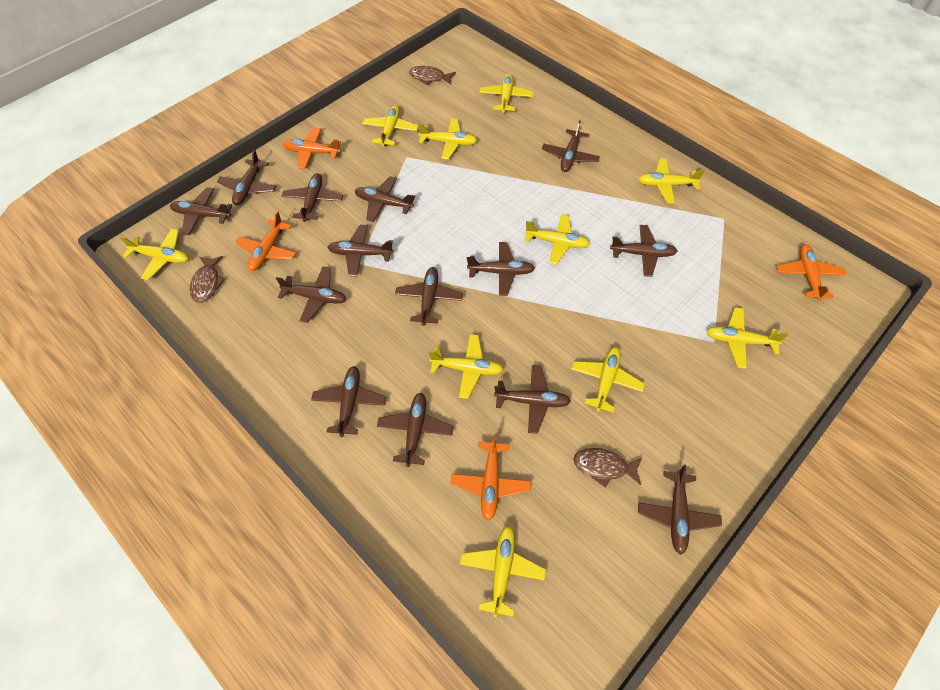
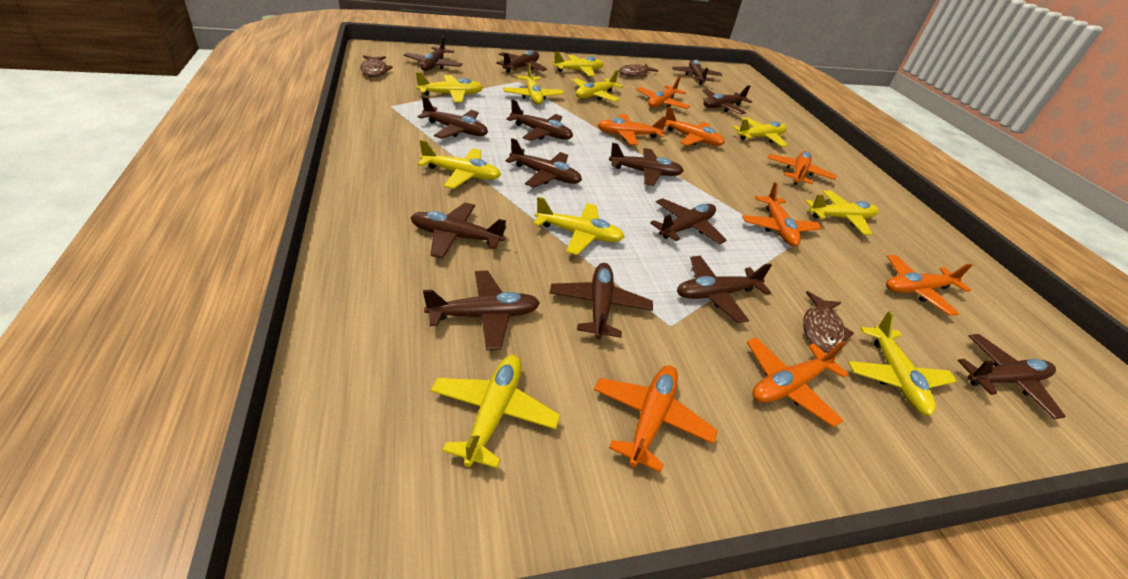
orange plane: 4 -> 8

